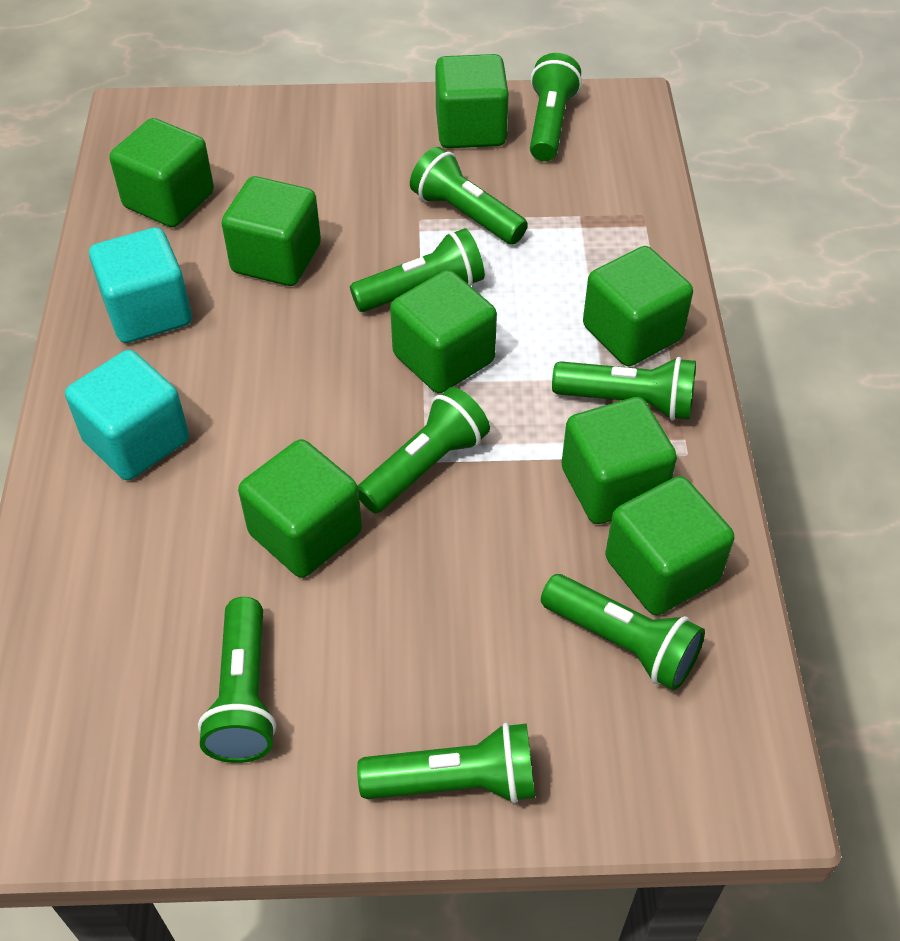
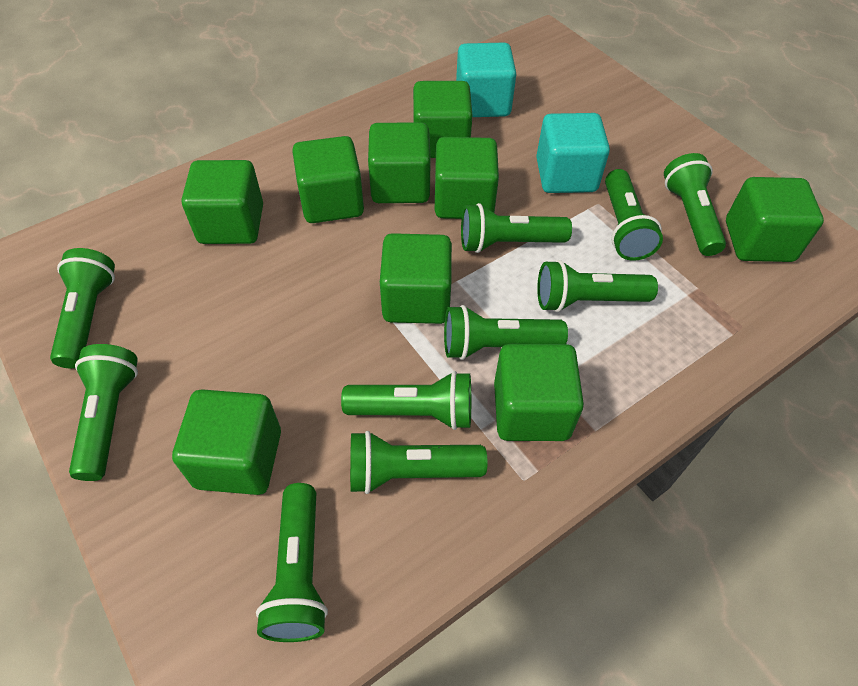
green cube: 8 -> 9
green flashlight: 8 -> 10

